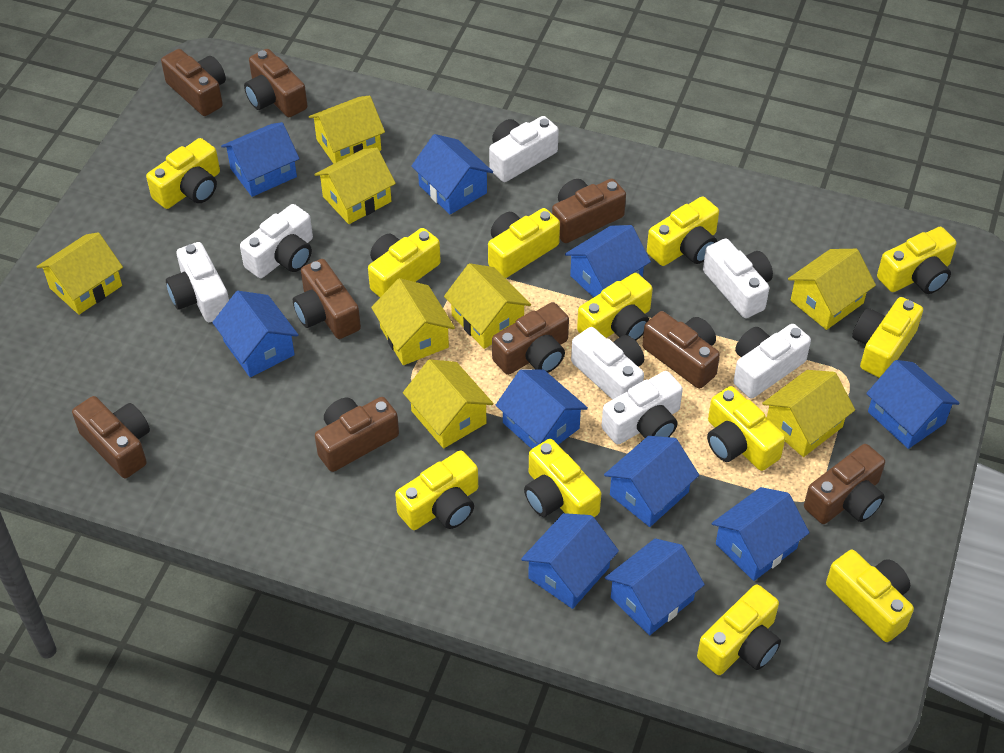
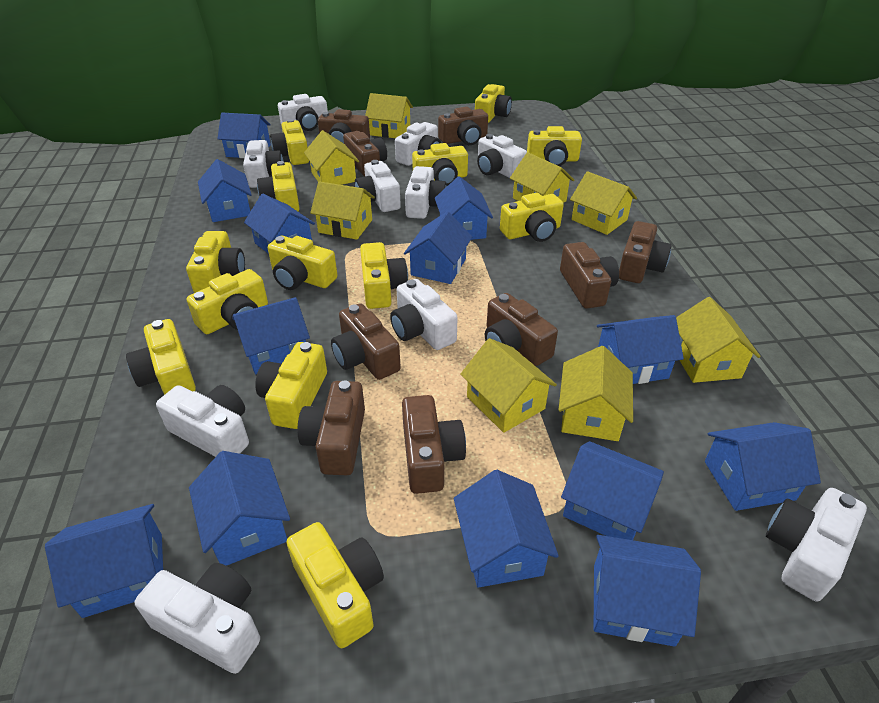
blue house: 10 -> 13
white camera: 7 -> 10
yellow camera: 12 -> 13

